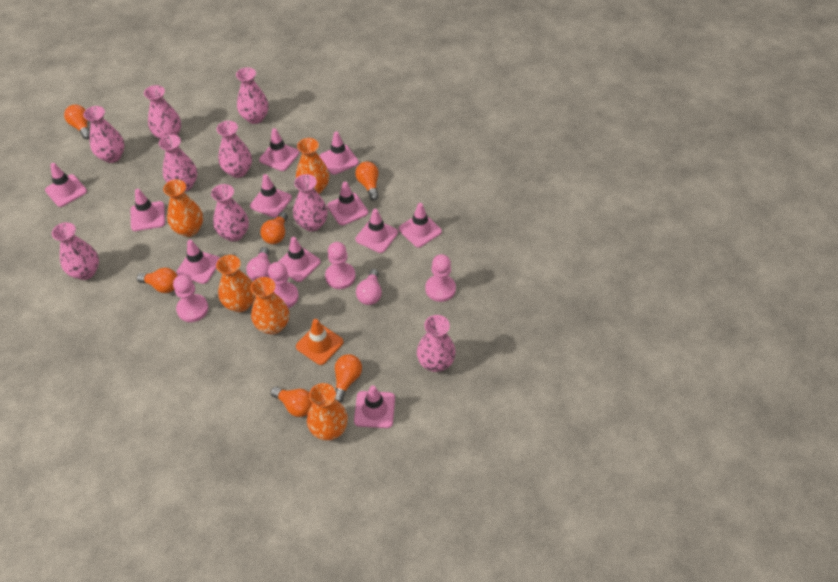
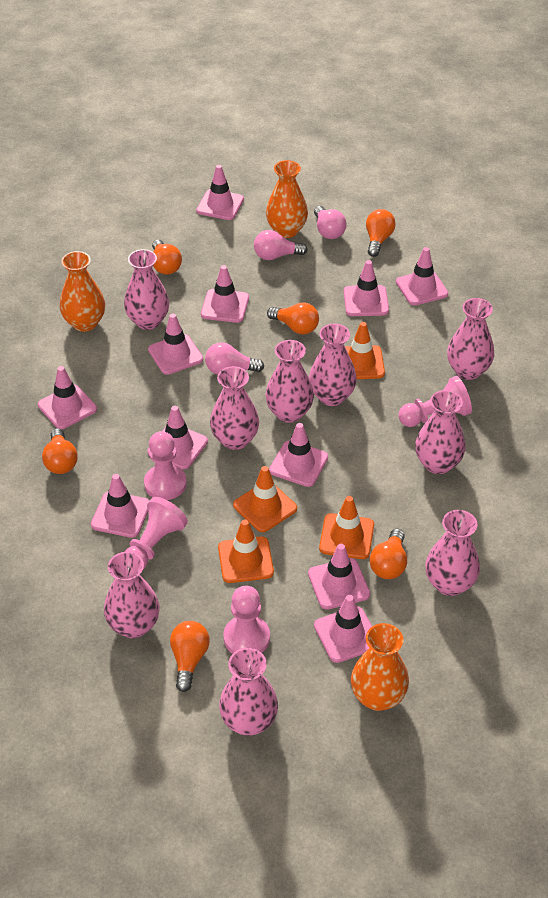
orange traffic cone: 1 -> 4
orange vase: 5 -> 3
pink light bulb: 2 -> 3

